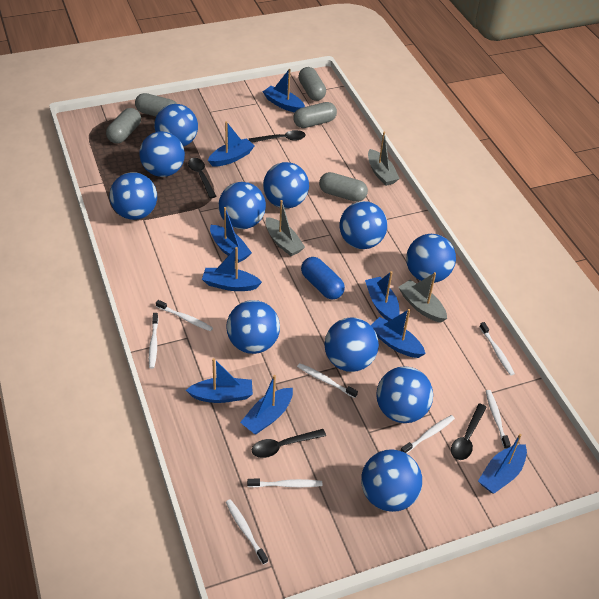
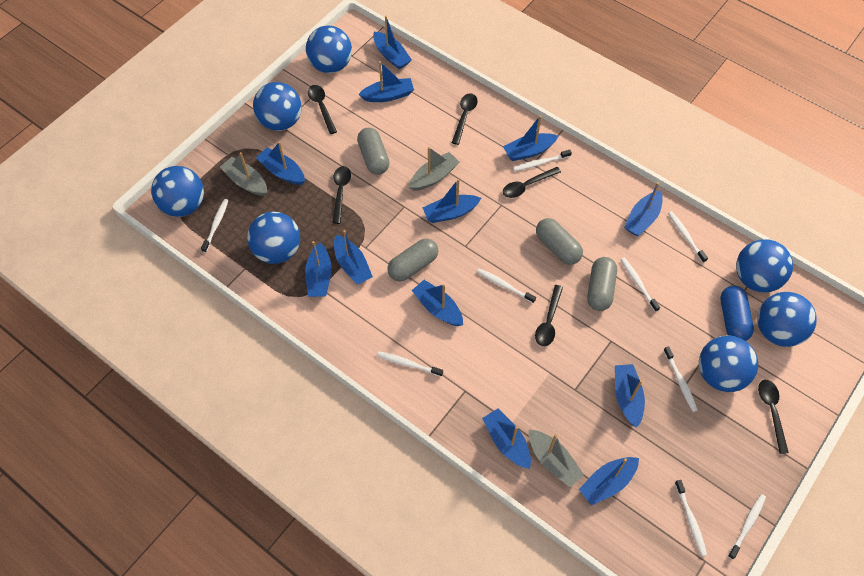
black spoon: 4 -> 6
blue ball: 11 -> 7
blue boat: 9 -> 12
grey capsule: 5 -> 4
white toothbrush: 8 -> 9

